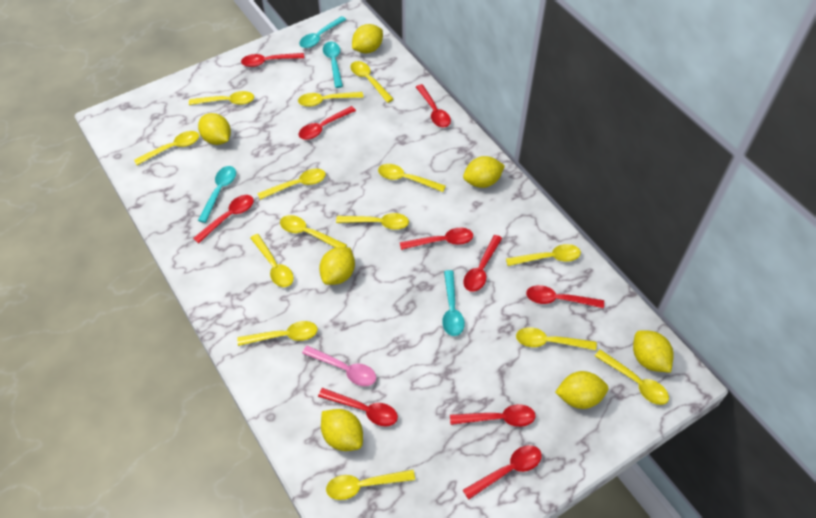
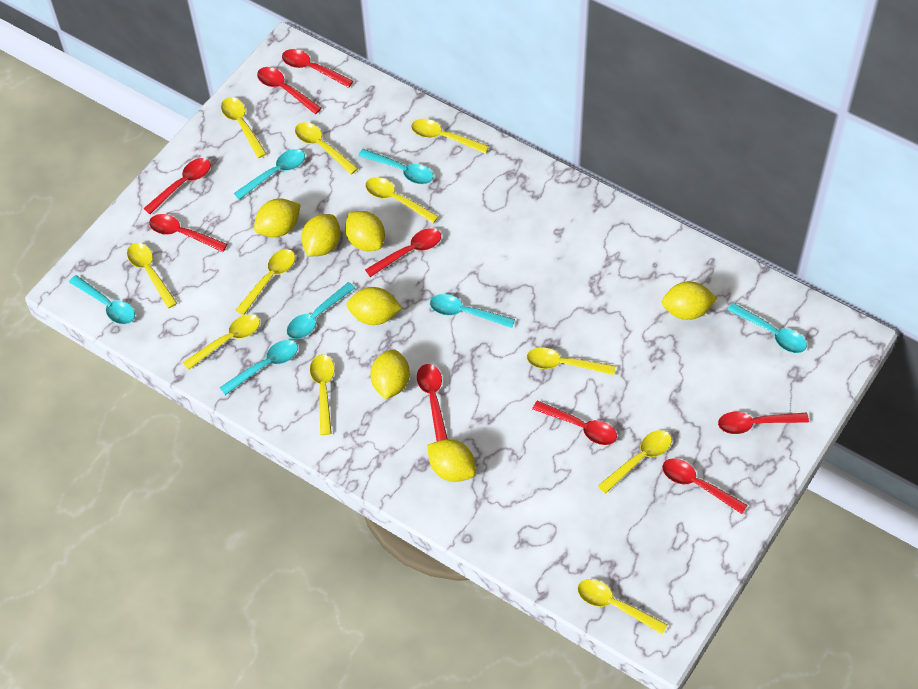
pink spoon: 1 -> 0
red spoon: 10 -> 9
turquoise spoon: 4 -> 7
yellow spoon: 14 -> 11

